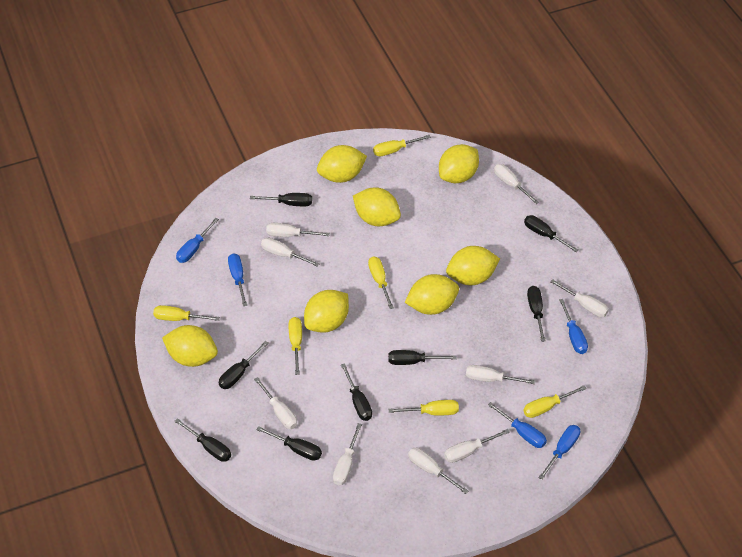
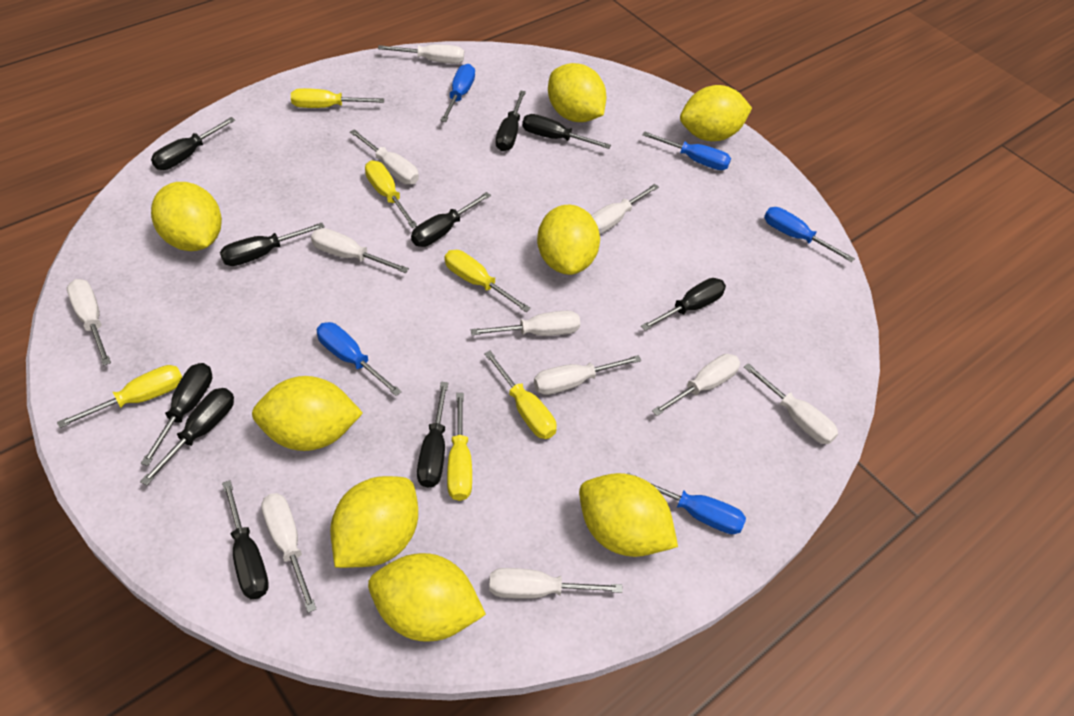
black screwdriver: 8 -> 10
white screwdriver: 9 -> 11
yellow lemon: 7 -> 8

